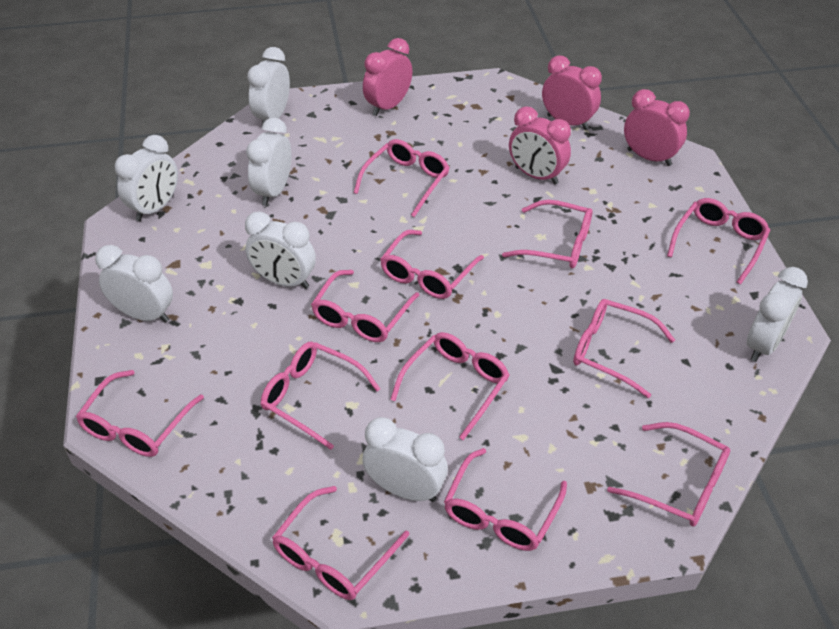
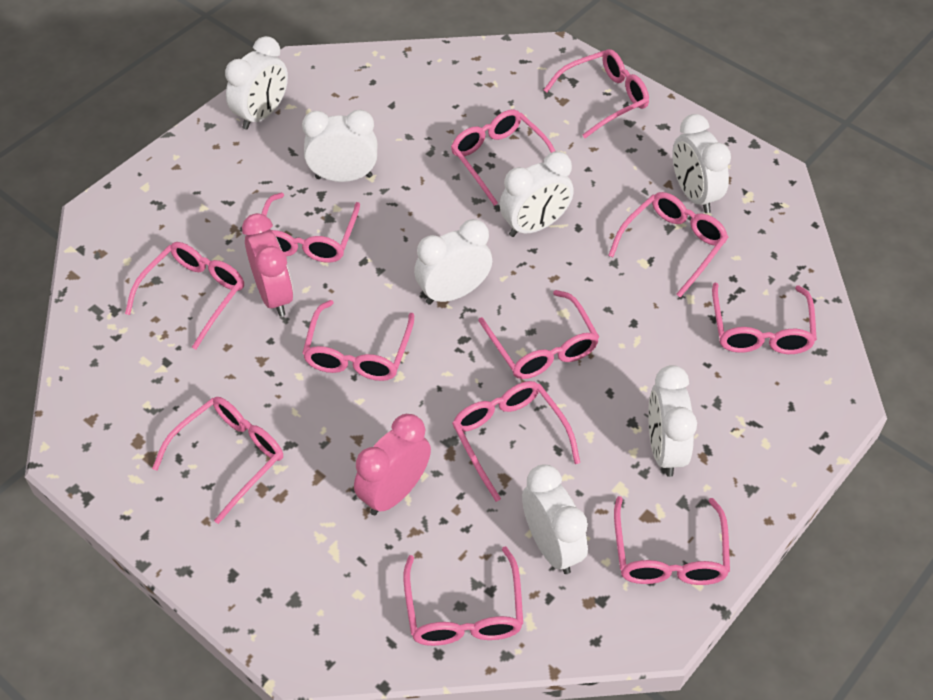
pink clock: 4 -> 2

